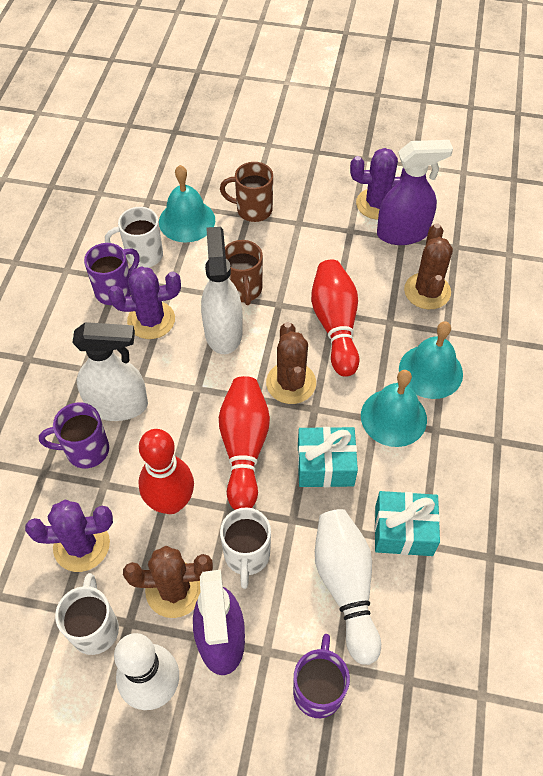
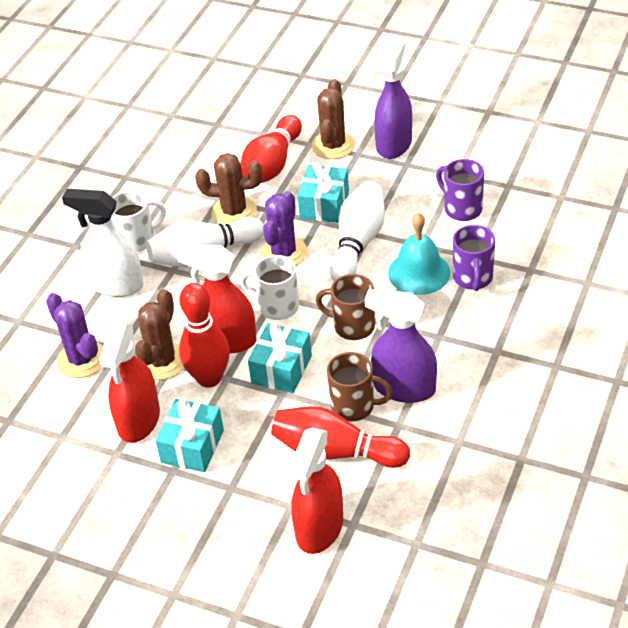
purple cactus: 3 -> 2
purple mug: 3 -> 2
red spray bottle: 0 -> 3
turquoise bell: 3 -> 1
turquoise gift: 2 -> 3
white mug: 3 -> 2
white spray bottle: 2 -> 1

